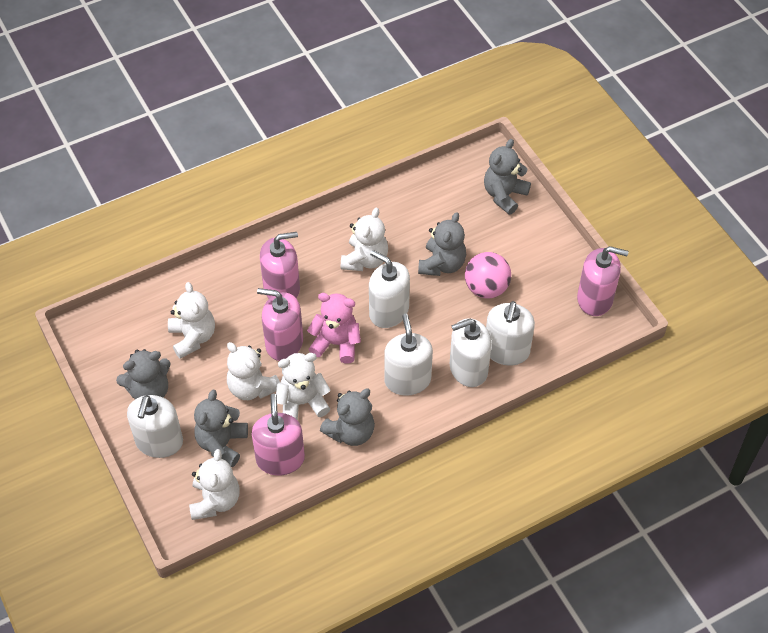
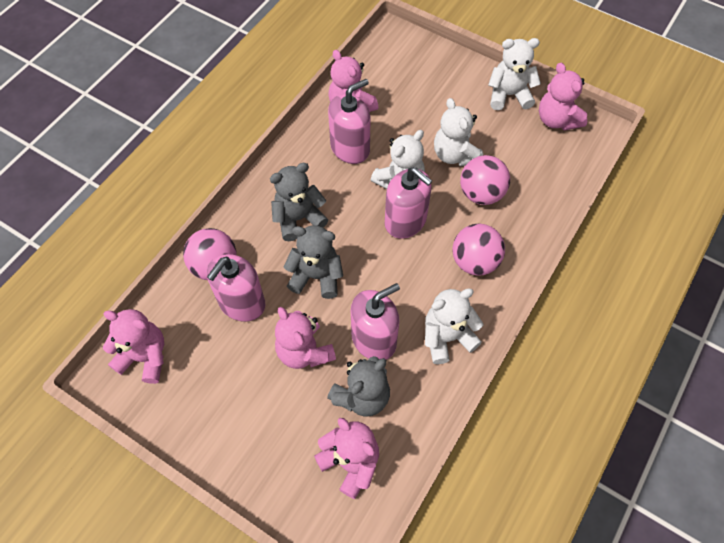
grey teddy bear: 5 -> 3
pink ball: 1 -> 3
pink teddy bear: 1 -> 5
white soap dispenser: 5 -> 0
white teddy bear: 5 -> 4

